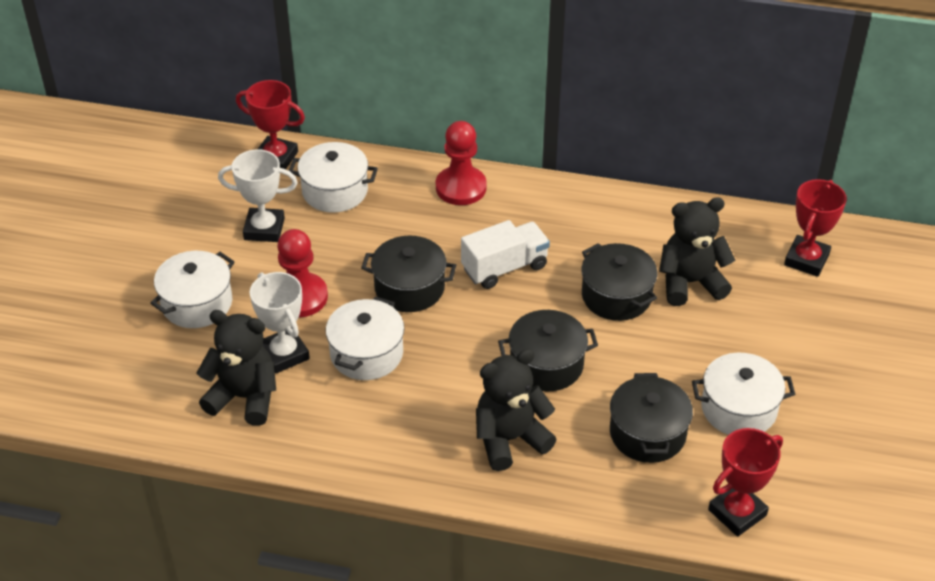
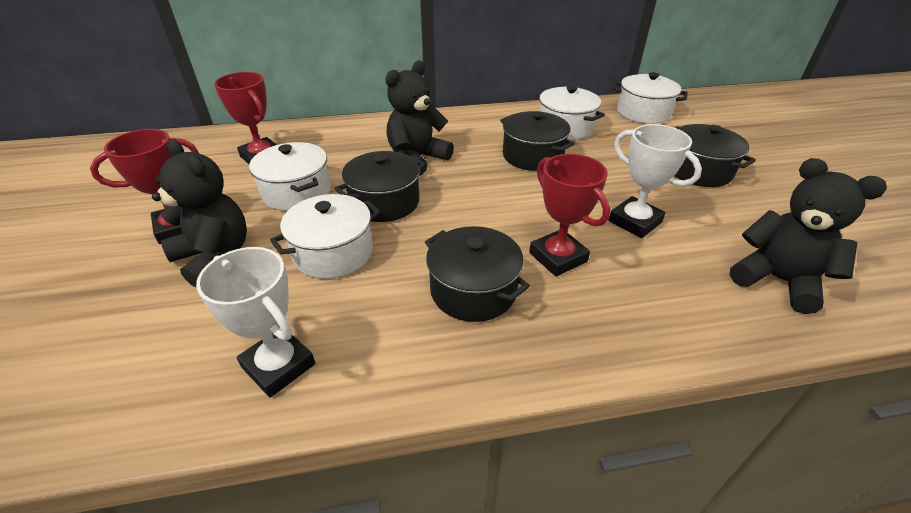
red pawn: 2 -> 0
white truck: 1 -> 0

